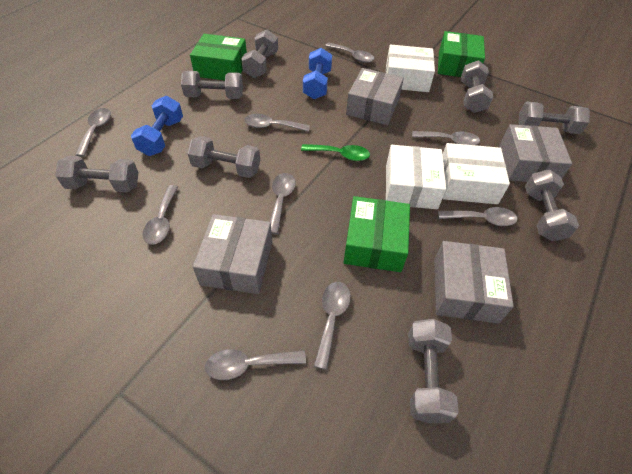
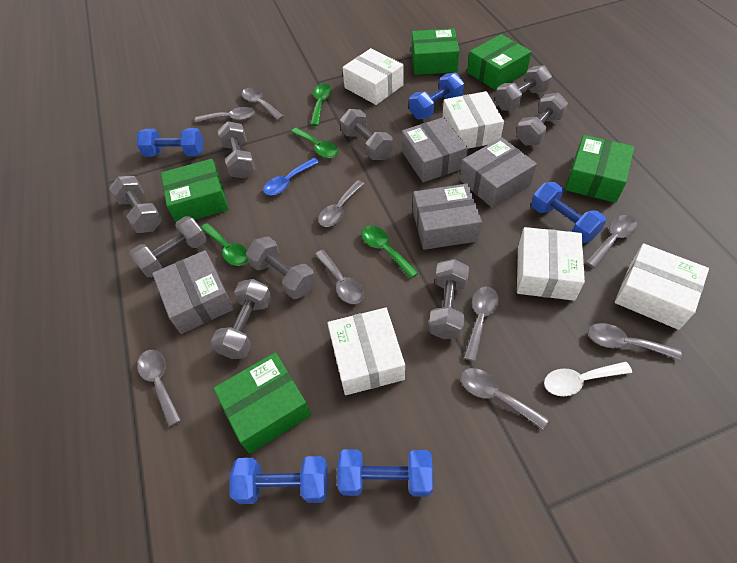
blue dumbbell: 2 -> 5
blue spoon: 0 -> 1
green box: 3 -> 5
green spoon: 1 -> 4
grey dumbbell: 8 -> 9
white box: 3 -> 5
white spoon: 0 -> 1

